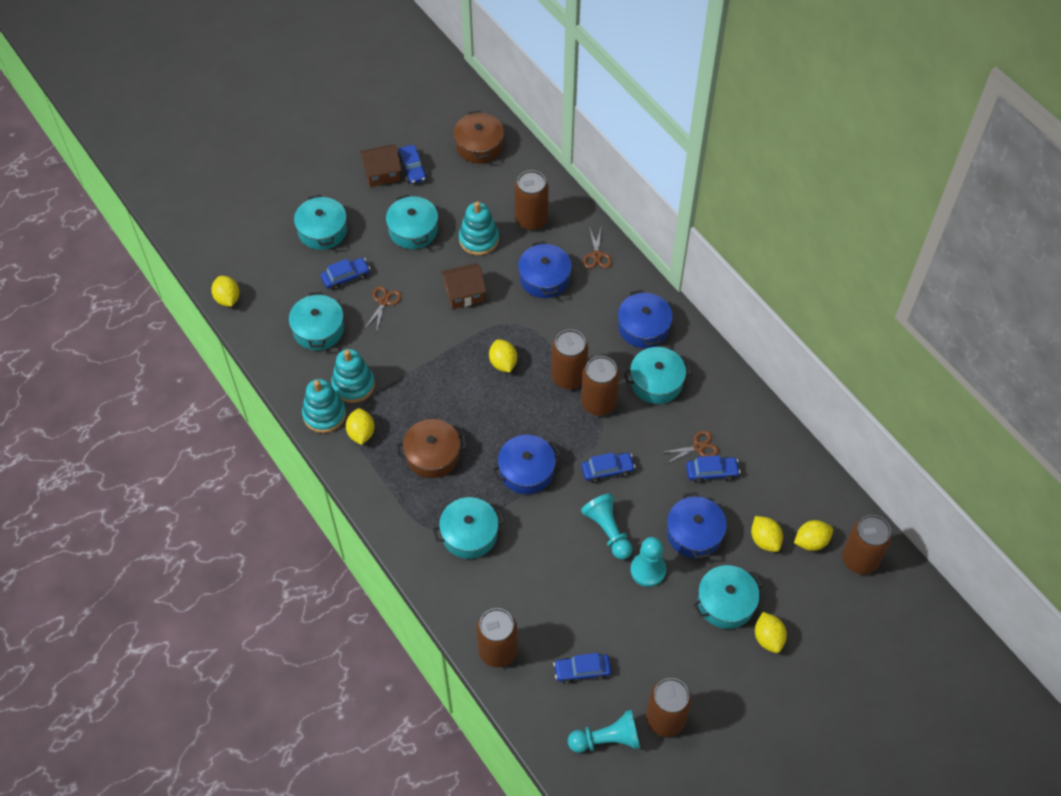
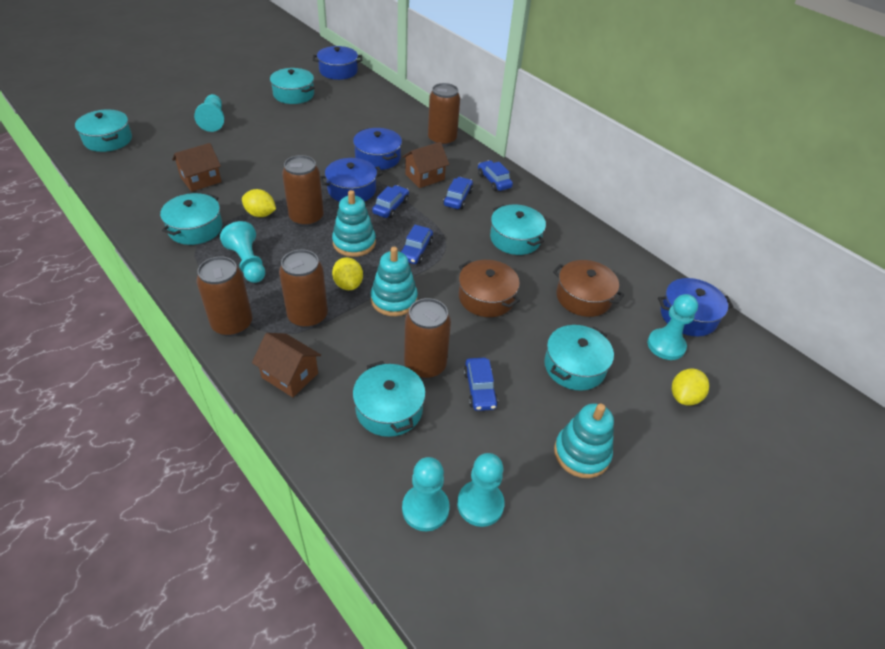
brown can: 6 -> 5
brown house: 2 -> 3
brown scissors: 3 -> 0
turquoise pawn: 3 -> 5
yellow lemon: 6 -> 3

